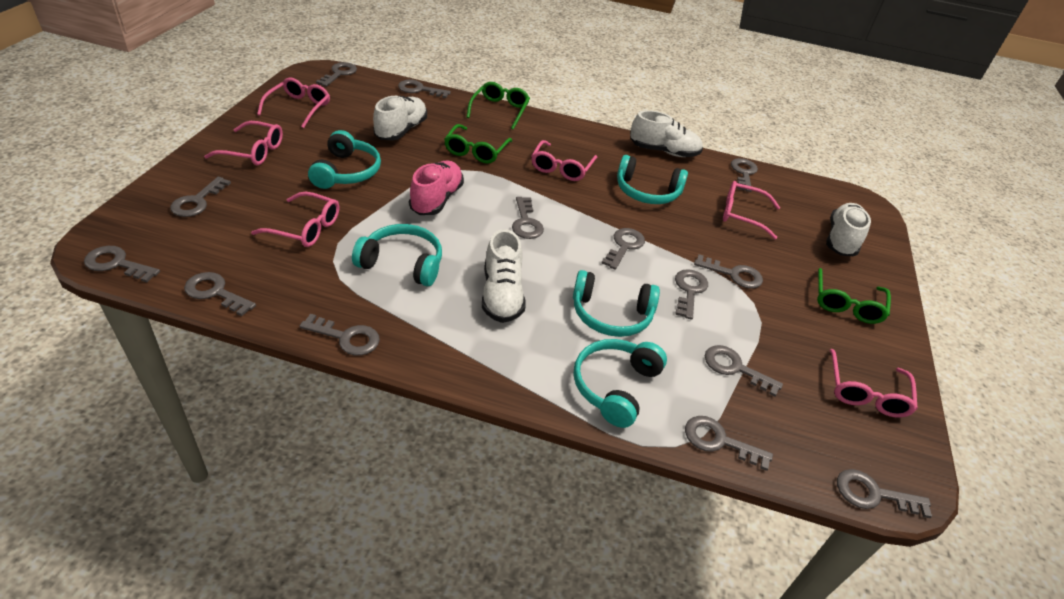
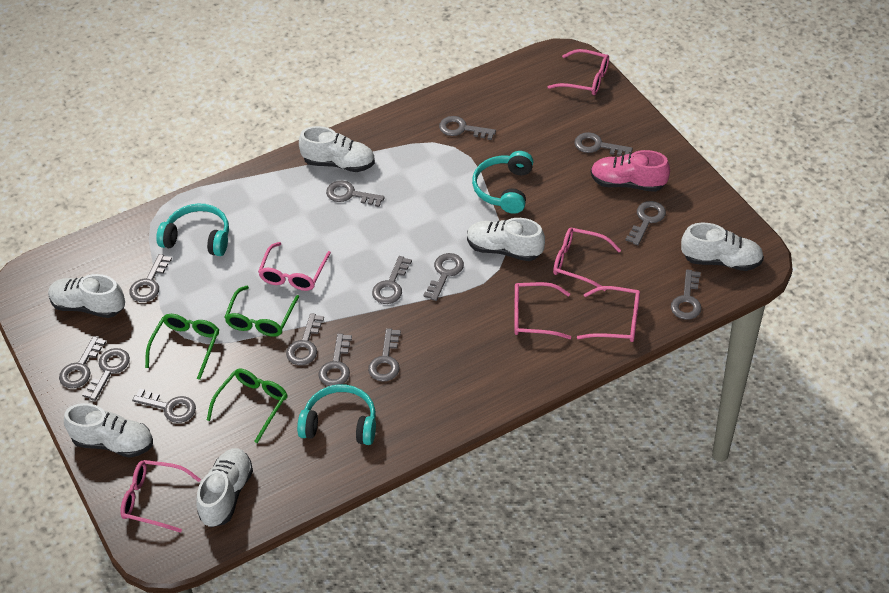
turquoise headphones: 5 -> 3
white shoe: 4 -> 6

